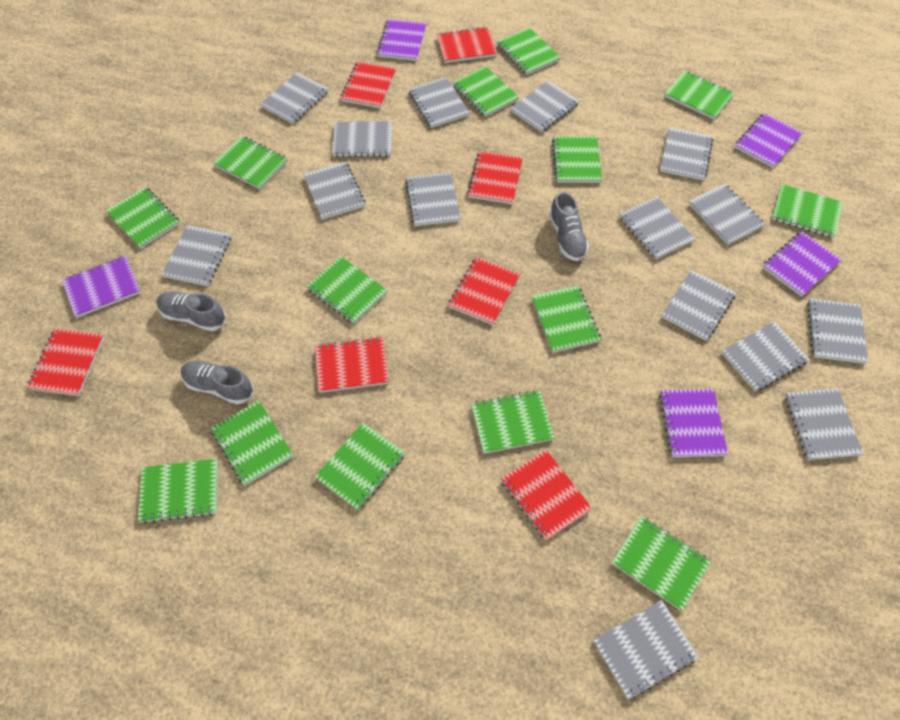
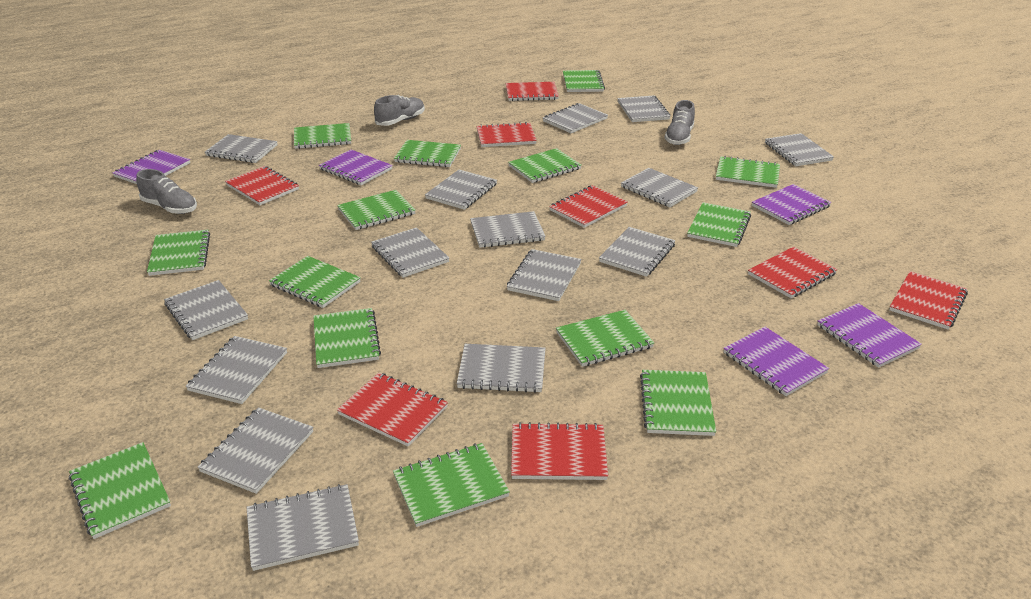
red notebook: 7 -> 8

